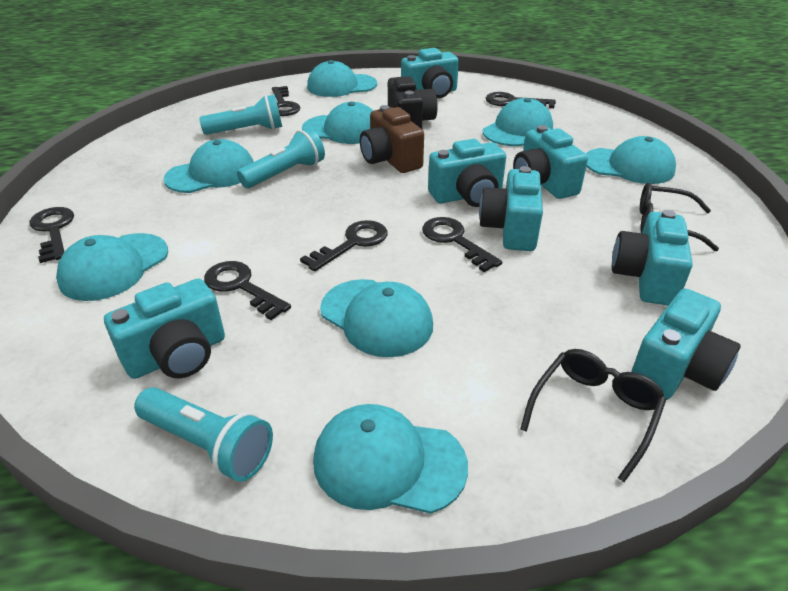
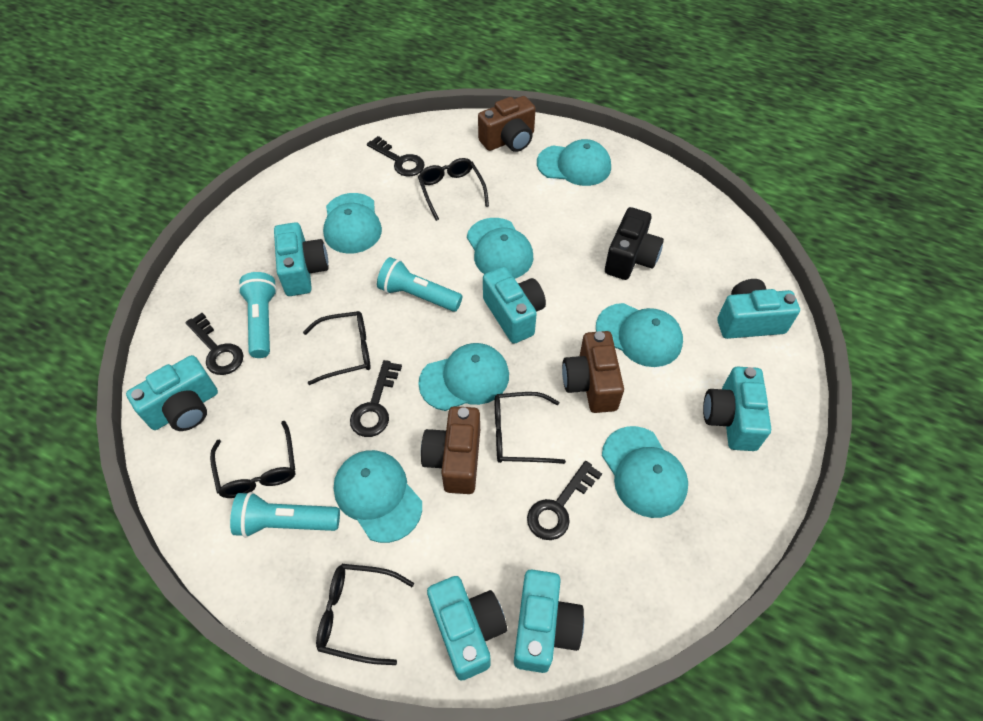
black glasses: 2 -> 5
black key: 6 -> 4
brown camera: 1 -> 3
turquoise cap: 8 -> 7

